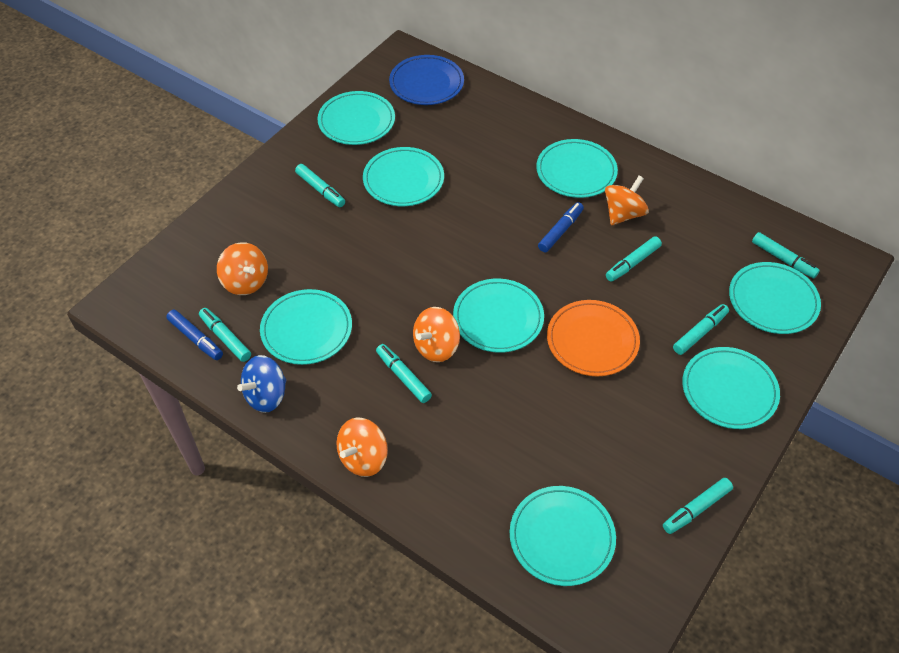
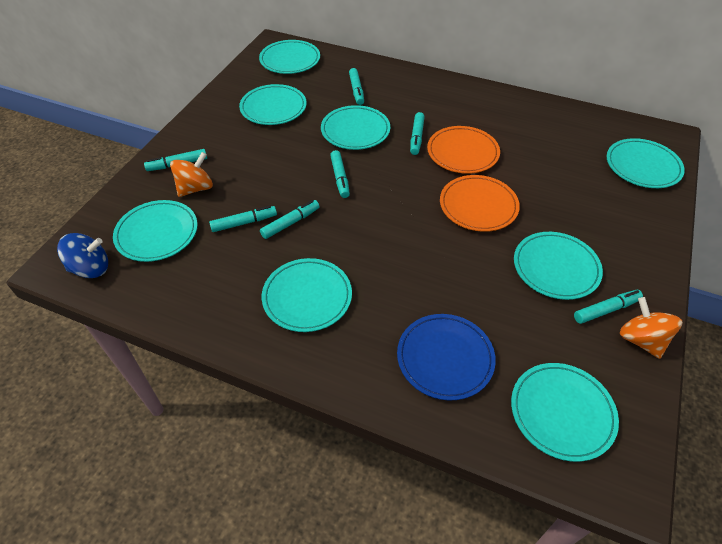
blue marker: 2 -> 0
orange plate: 1 -> 2
orange spinning top: 4 -> 2

